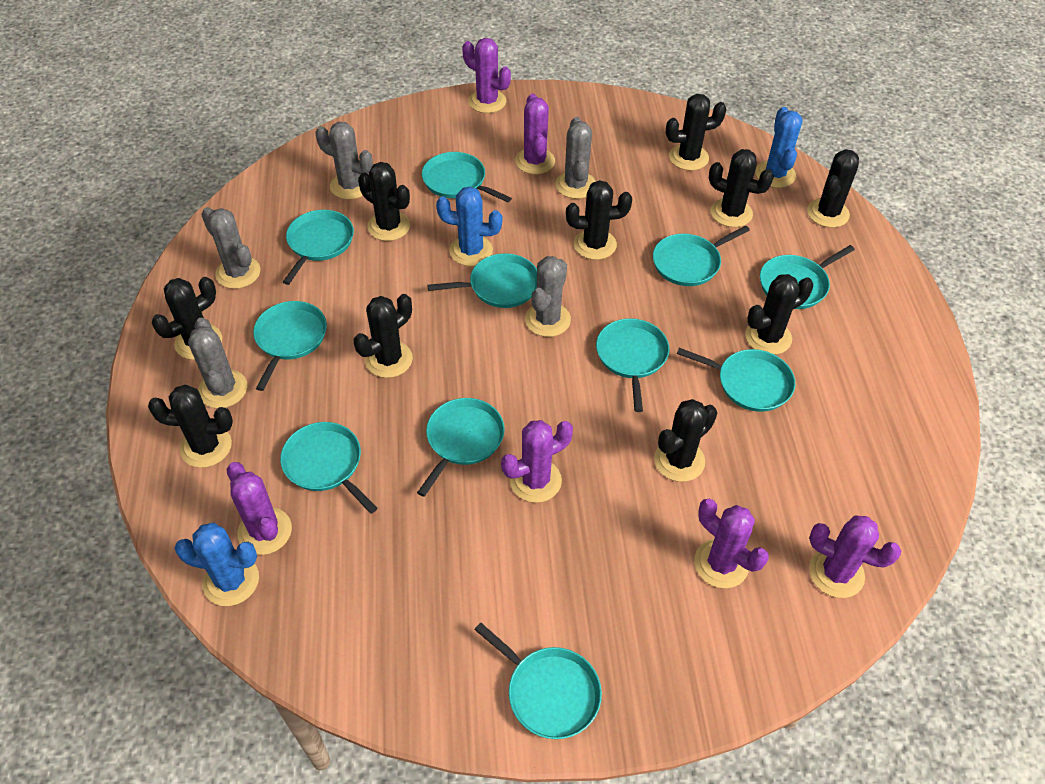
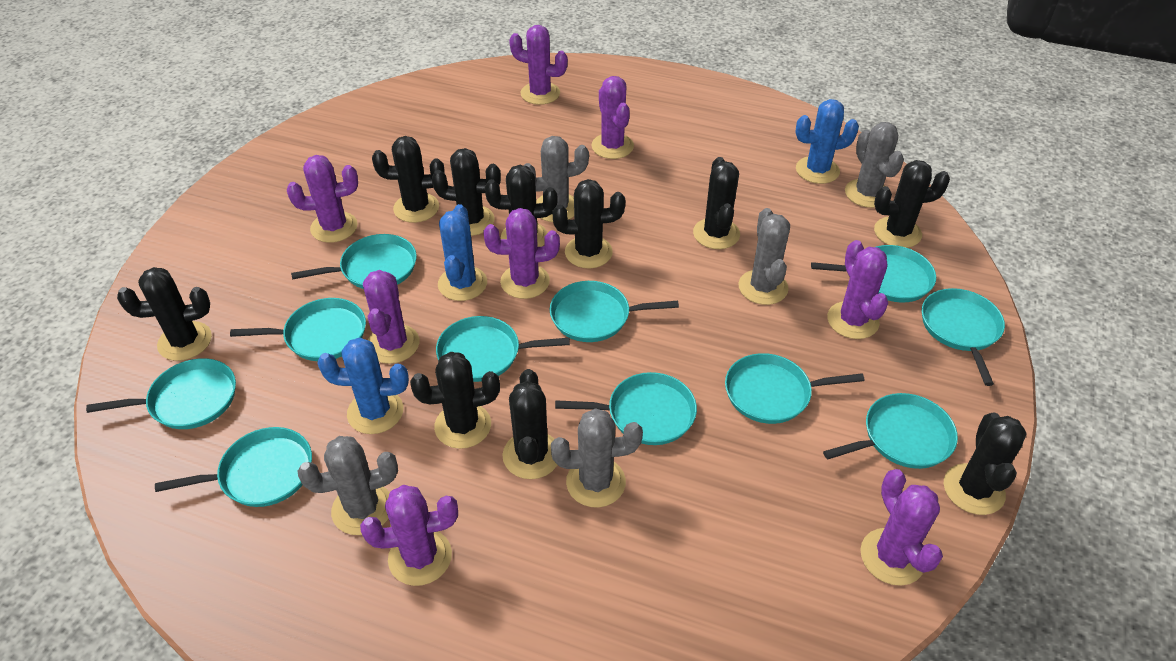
purple cactus: 6 -> 8

